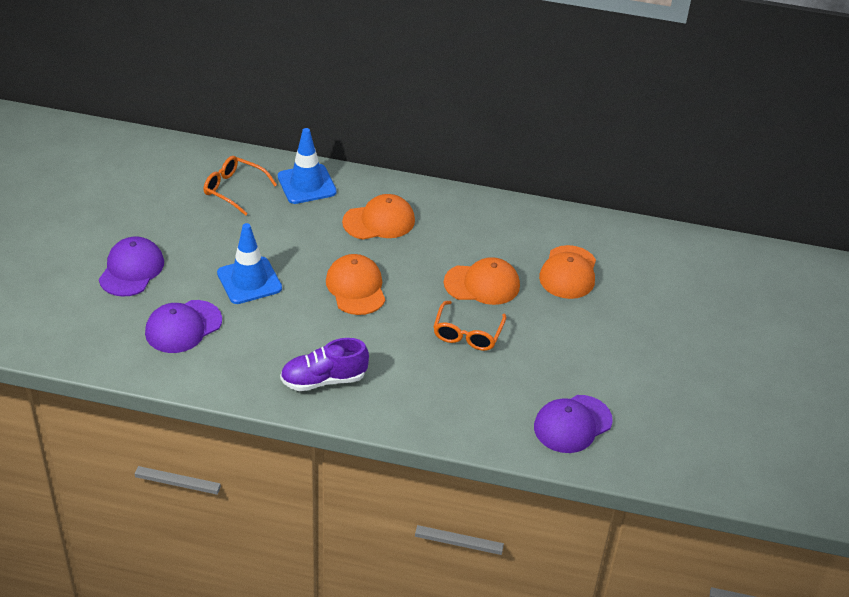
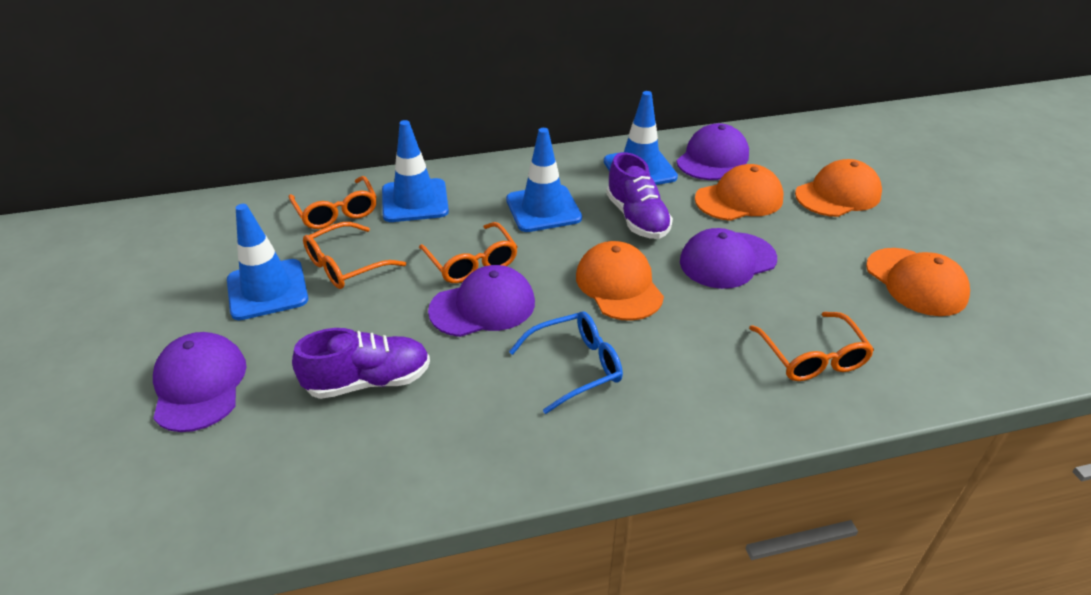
blue glasses: 0 -> 1
blue traffic cone: 2 -> 4
orange glasses: 2 -> 4
purple cap: 3 -> 4
purple shoe: 1 -> 2

